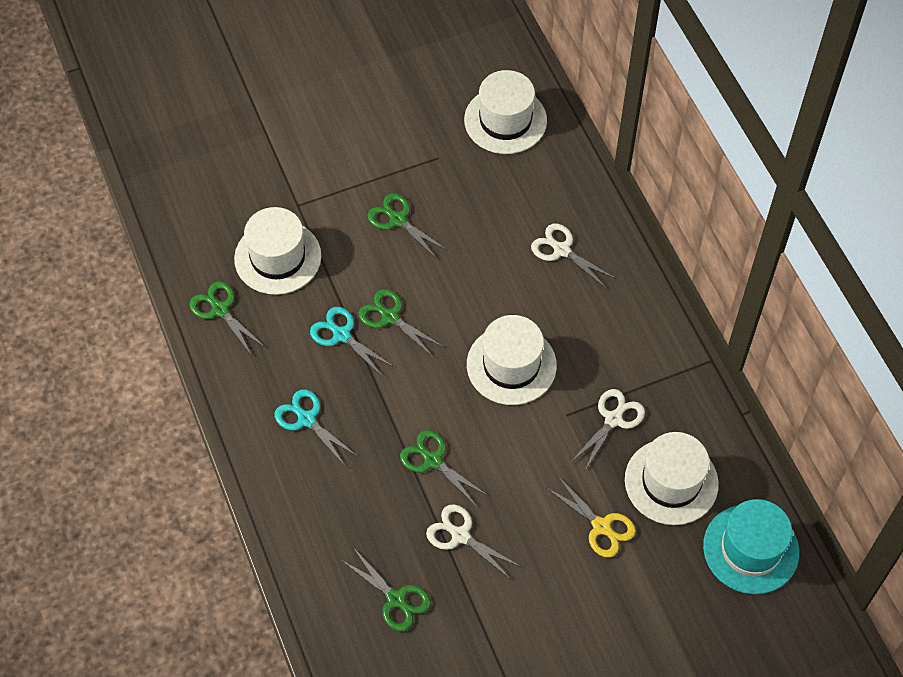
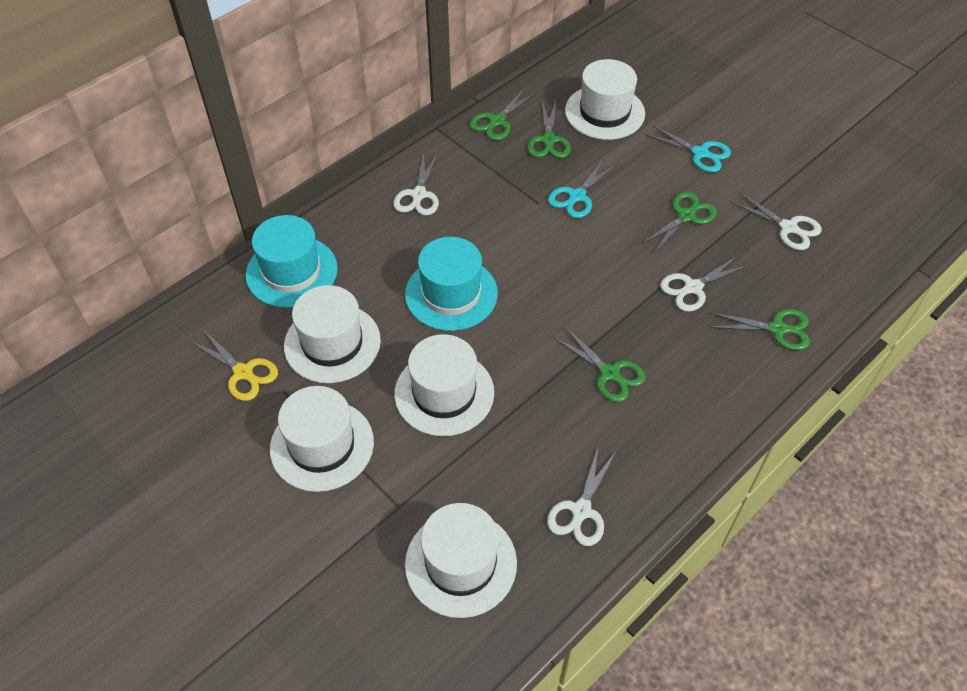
turquoise hat: 1 -> 2
white hat: 4 -> 5
white scissors: 3 -> 4

